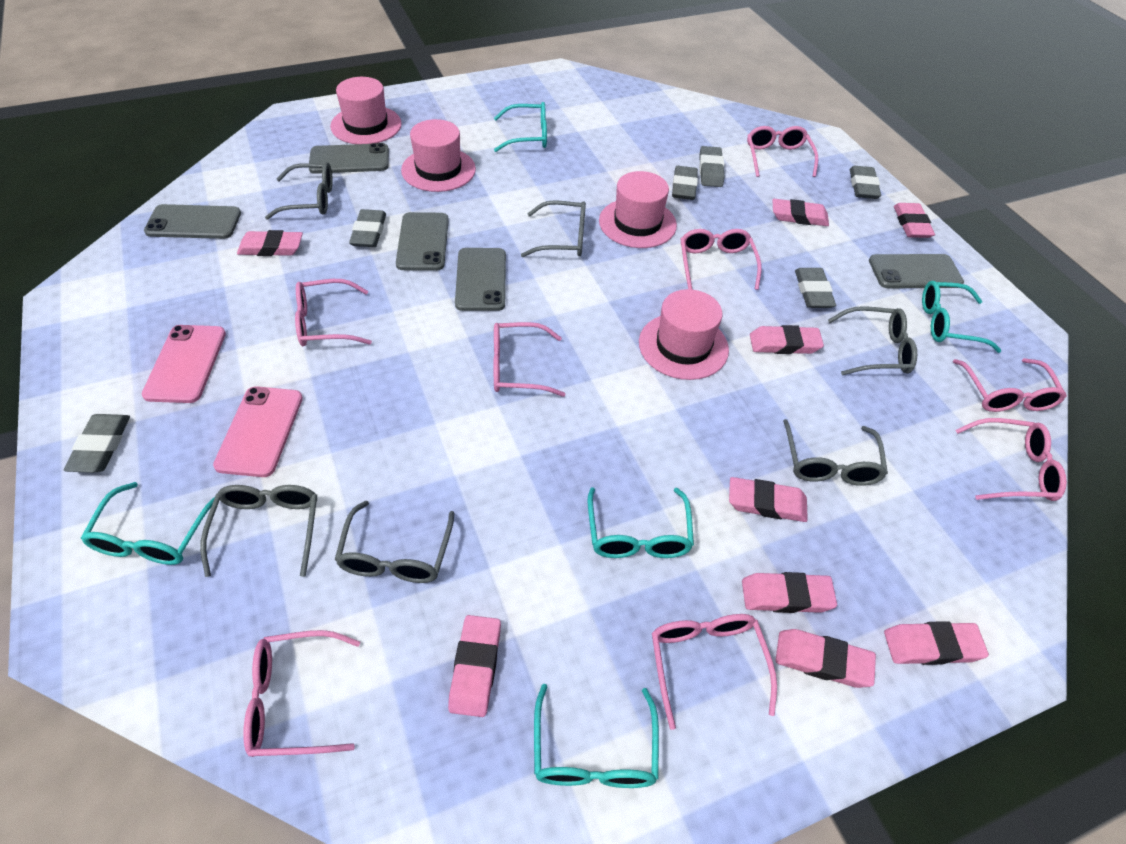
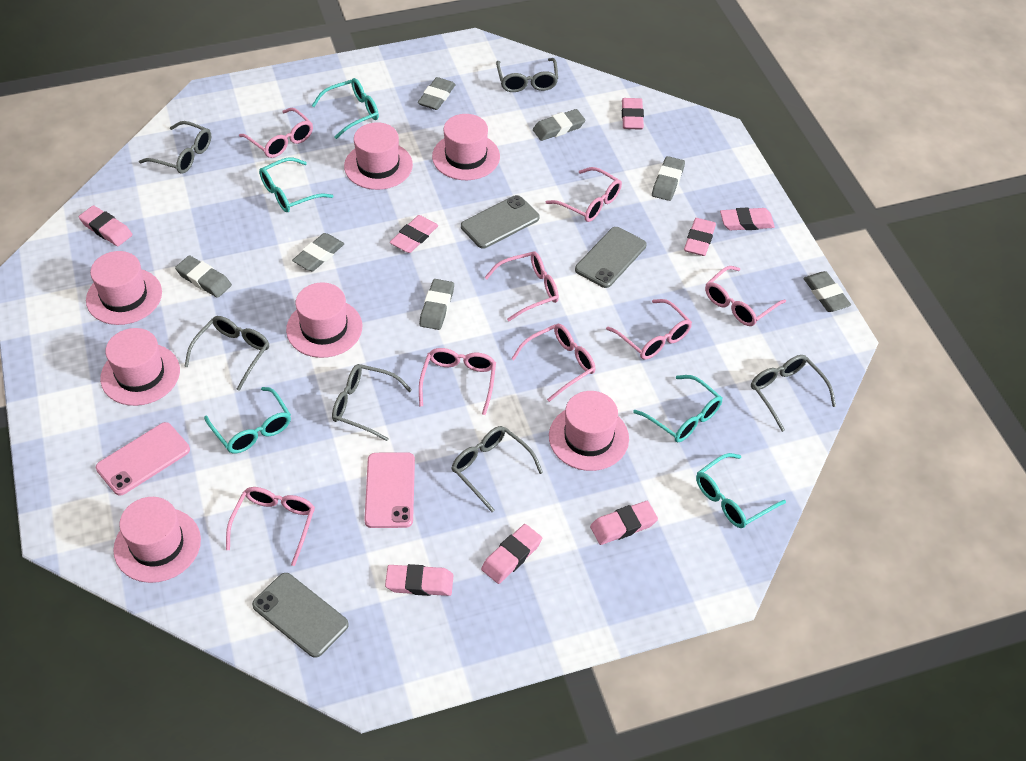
grey eraser: 6 -> 7
grey phone: 5 -> 3
pink eraser: 9 -> 8
pink hat: 4 -> 7

